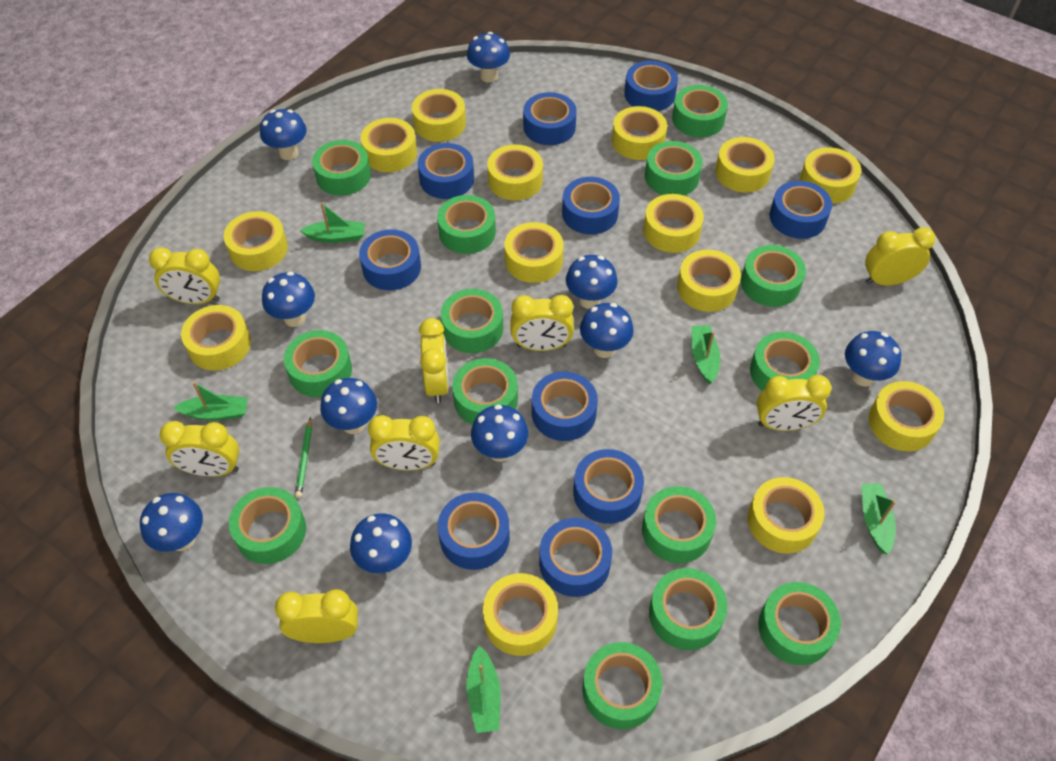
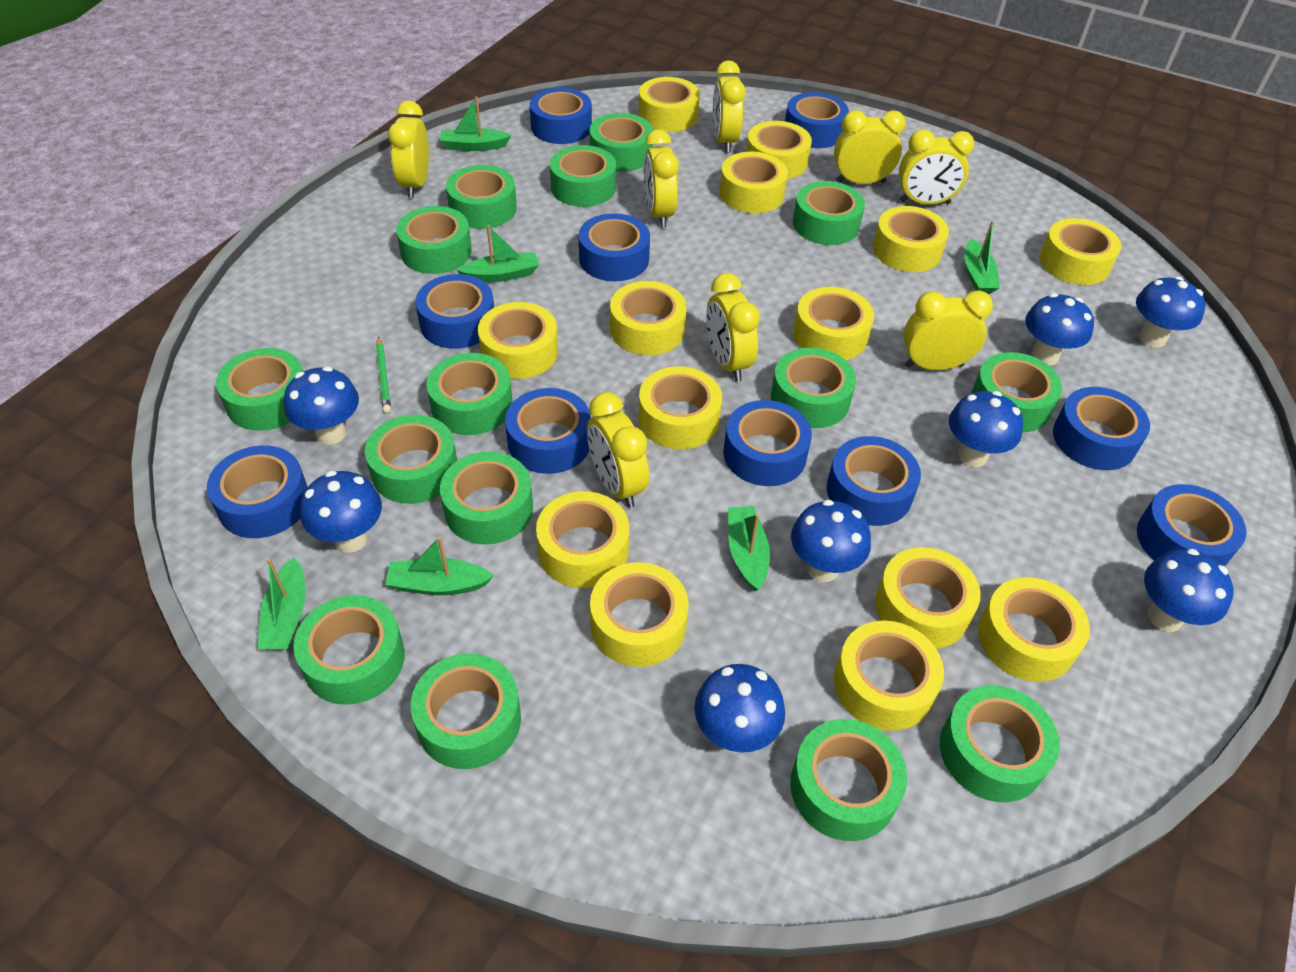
blue mushroom: 10 -> 8
green boat: 5 -> 6
green tape: 14 -> 15

